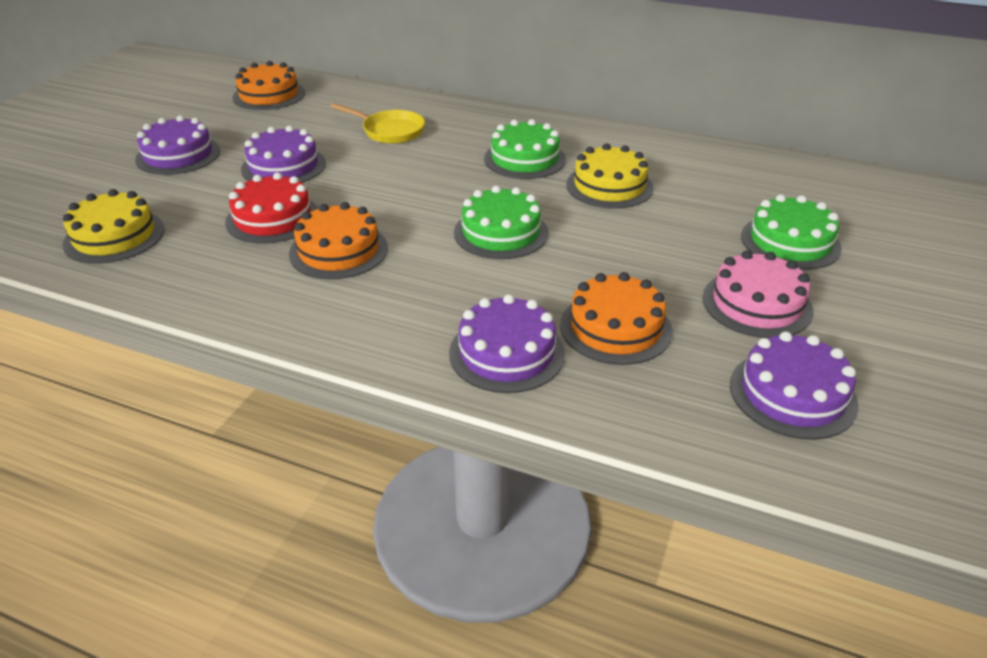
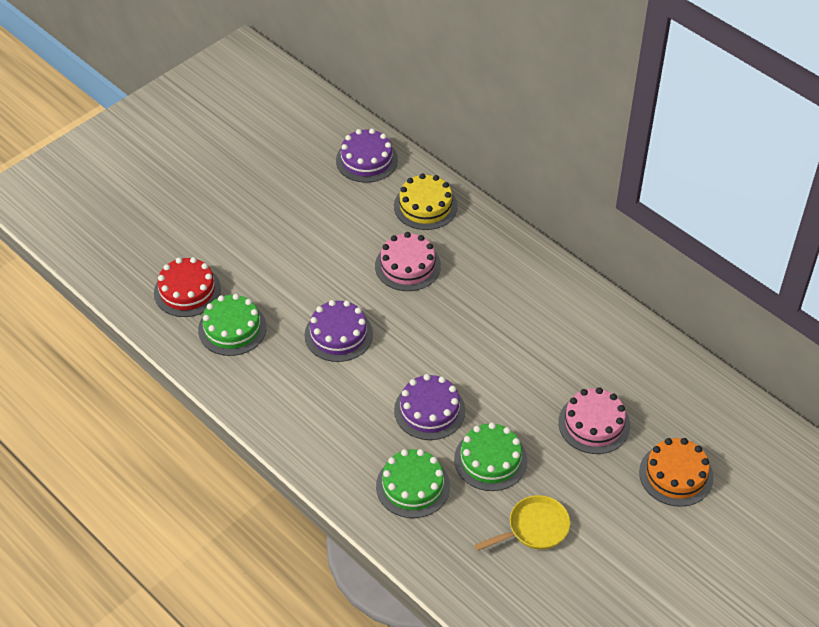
orange cake: 3 -> 1
pink cake: 1 -> 2
purple cake: 4 -> 3
yellow cake: 2 -> 1

